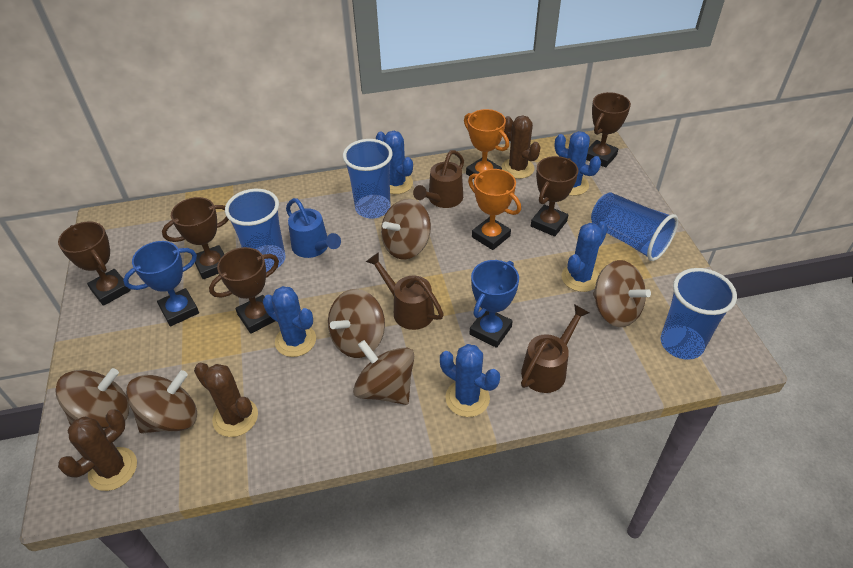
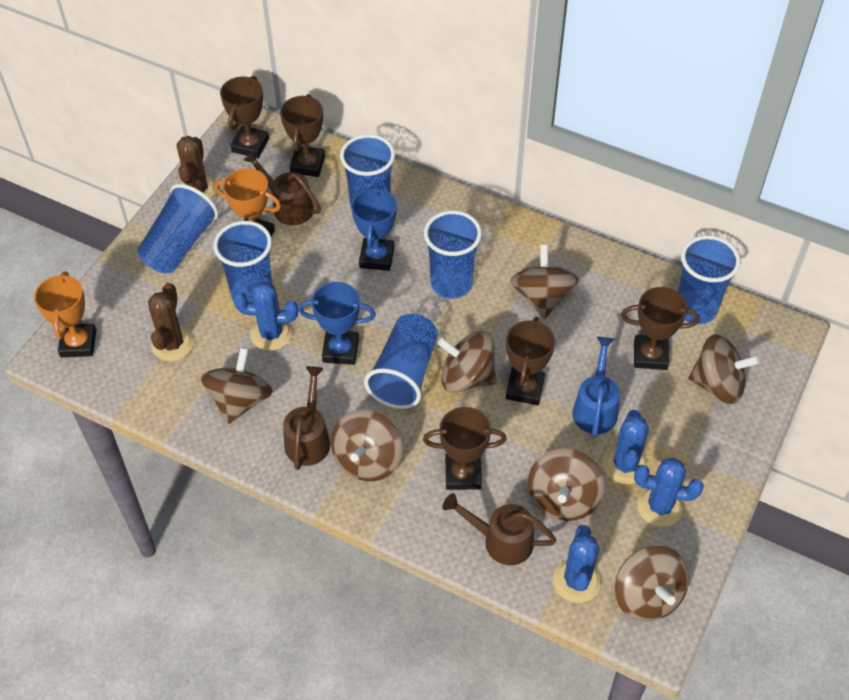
blue cactus: 5 -> 4
blue cup: 4 -> 6
brown cactus: 3 -> 2
brown spinning top: 6 -> 7

